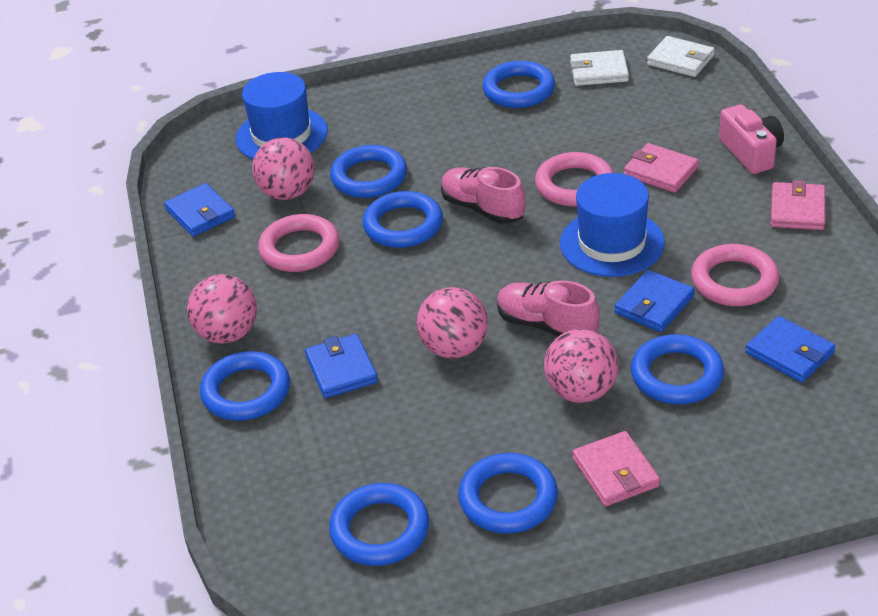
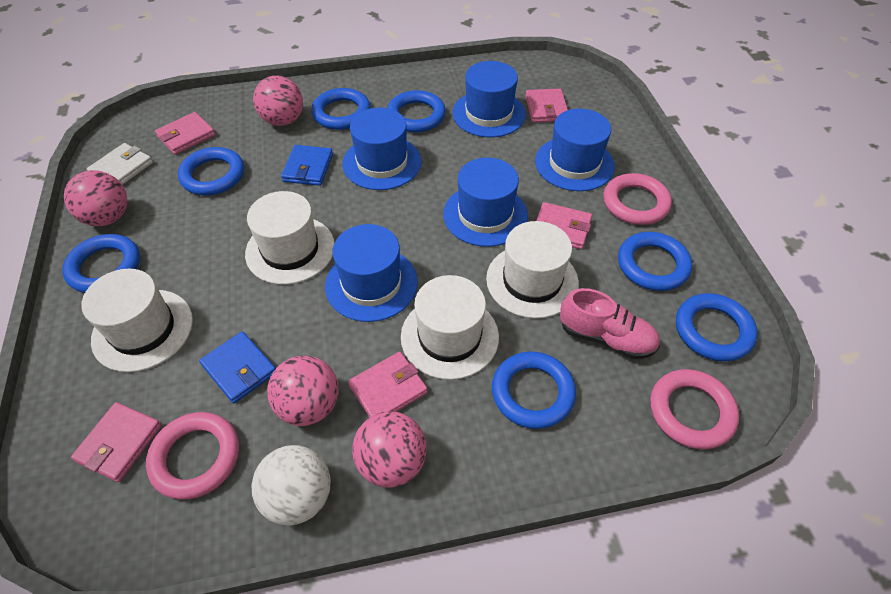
blue hat: 2 -> 5
blue wallet: 4 -> 2
pink camera: 1 -> 0
pink shoe: 2 -> 1
pink wallet: 3 -> 5
white ball: 0 -> 1
white hat: 0 -> 4
white wallet: 2 -> 1

